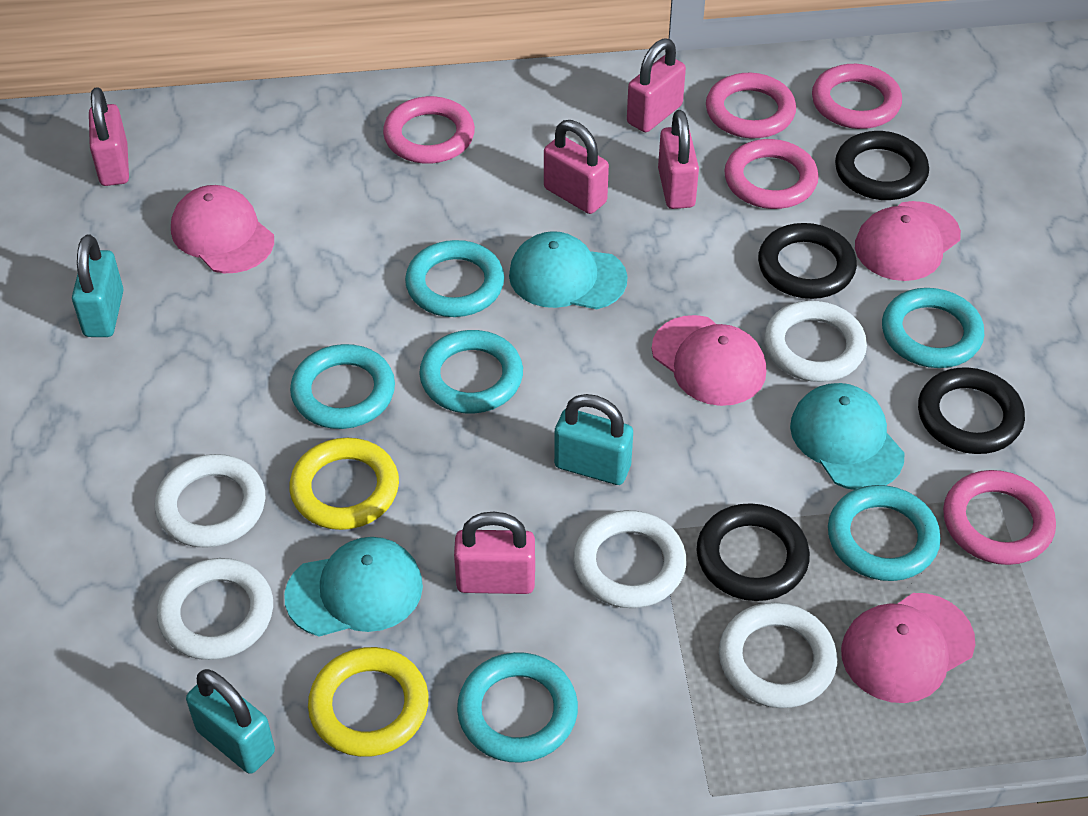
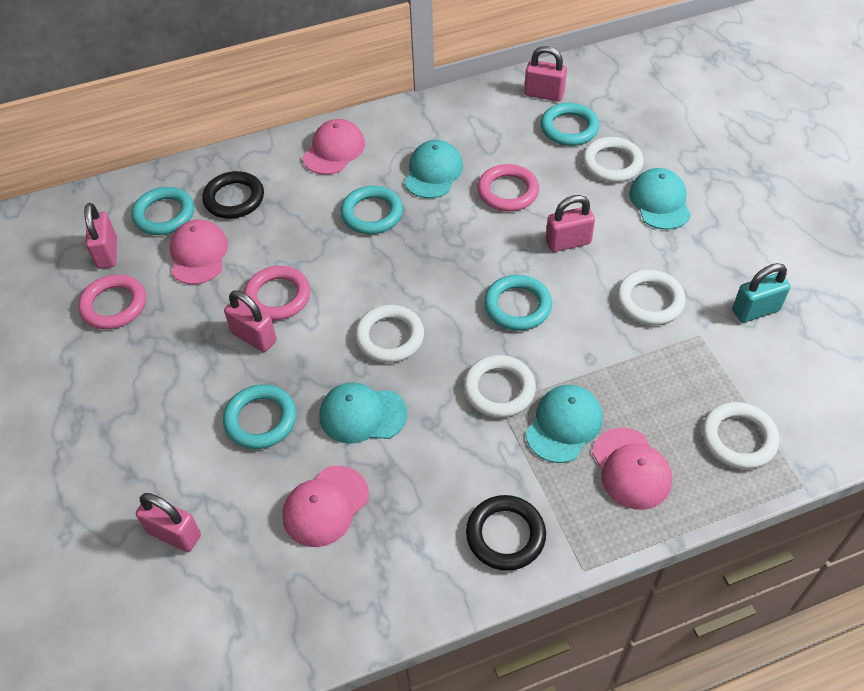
black ring: 4 -> 2
pink ring: 5 -> 3
turquoise cap: 3 -> 4
turquoise padlock: 3 -> 1
turquoise ring: 6 -> 5
yellow ring: 2 -> 0

